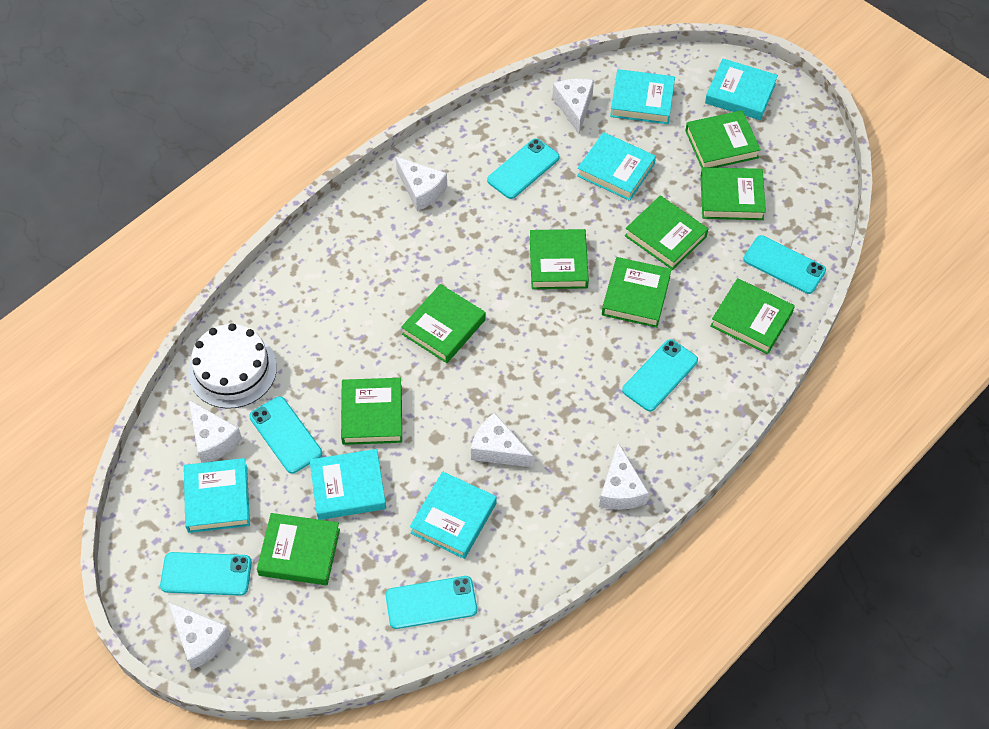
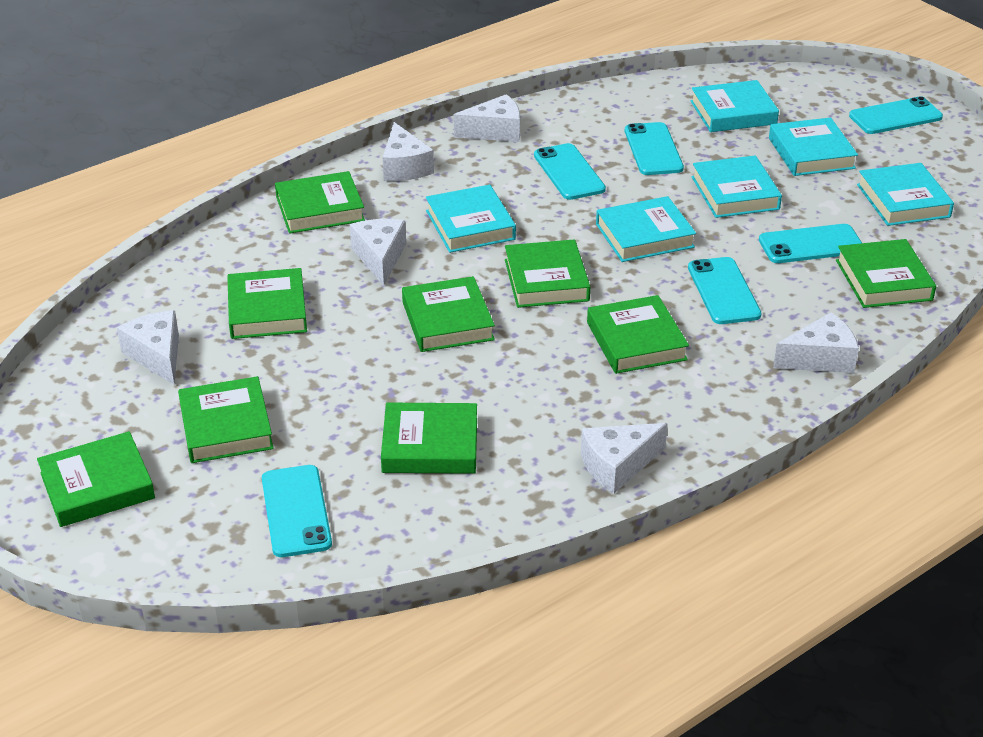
white cake: 1 -> 0

